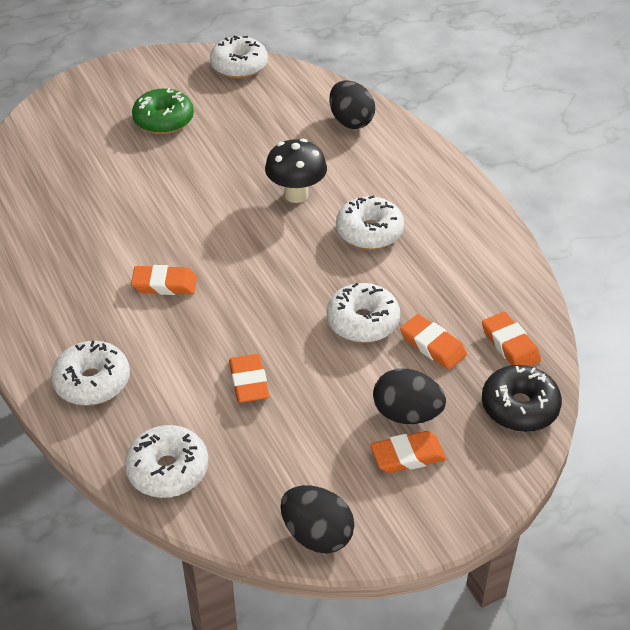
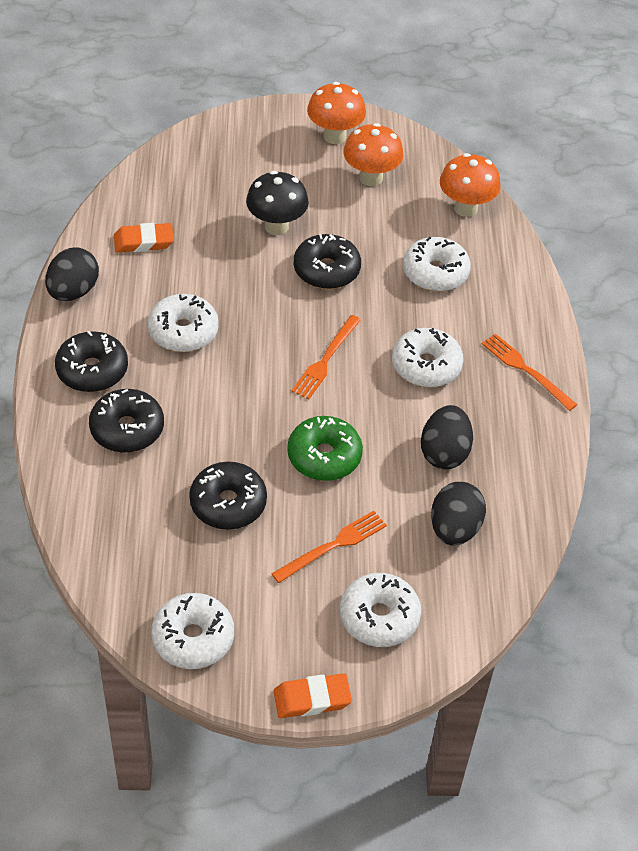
black donut: 1 -> 4
orange eraser: 5 -> 2
orange fork: 0 -> 3
orange mushroom: 0 -> 3

